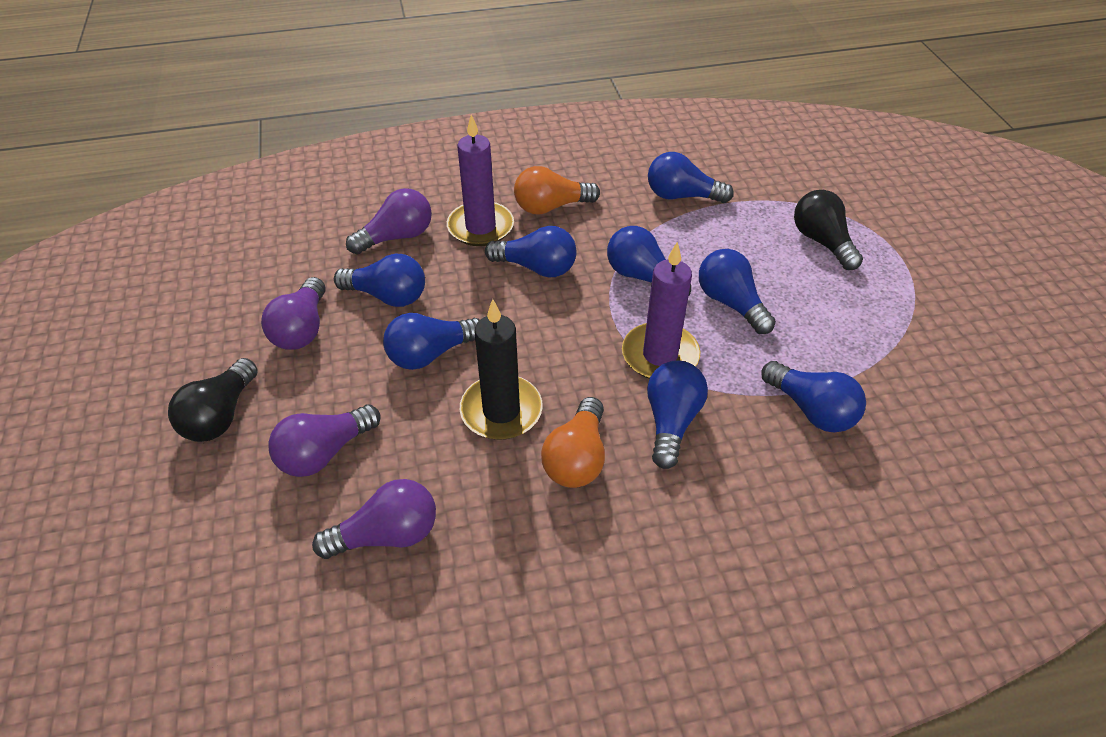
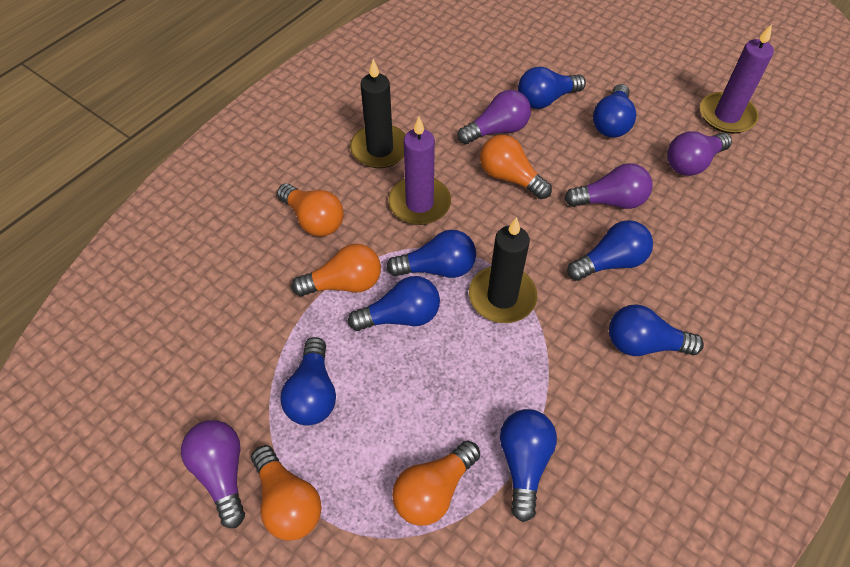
black candle: 1 -> 2
black light bulb: 2 -> 0
orange light bulb: 2 -> 5

